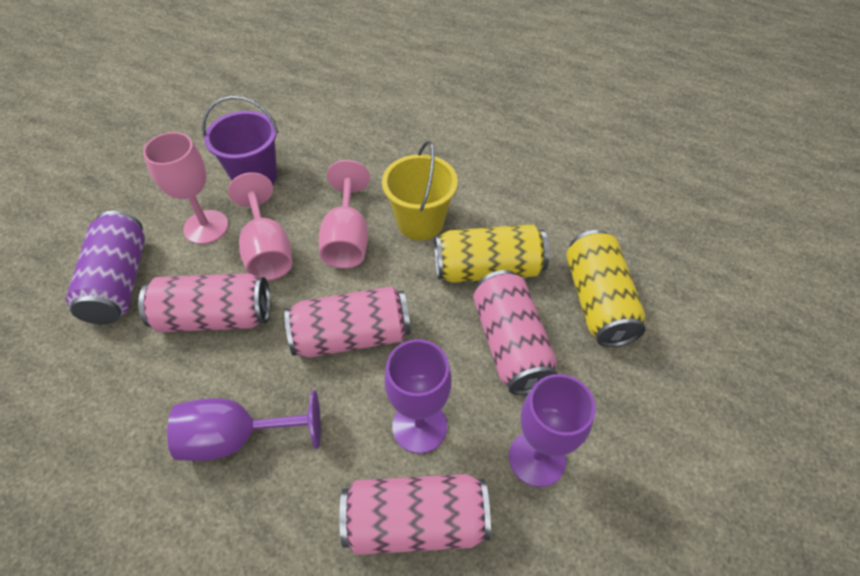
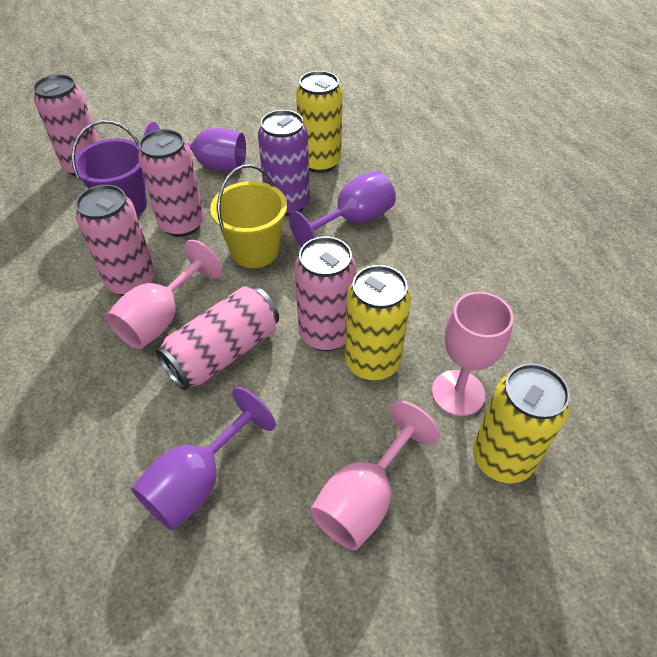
pink can: 4 -> 5
yellow can: 2 -> 3

